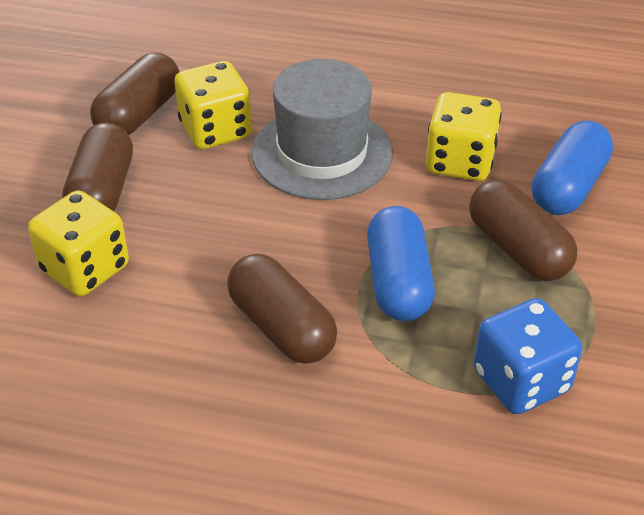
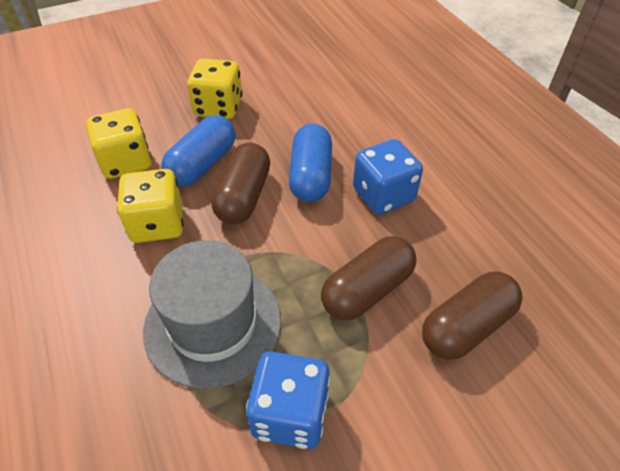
blue dice: 1 -> 2
brown capsule: 4 -> 3

